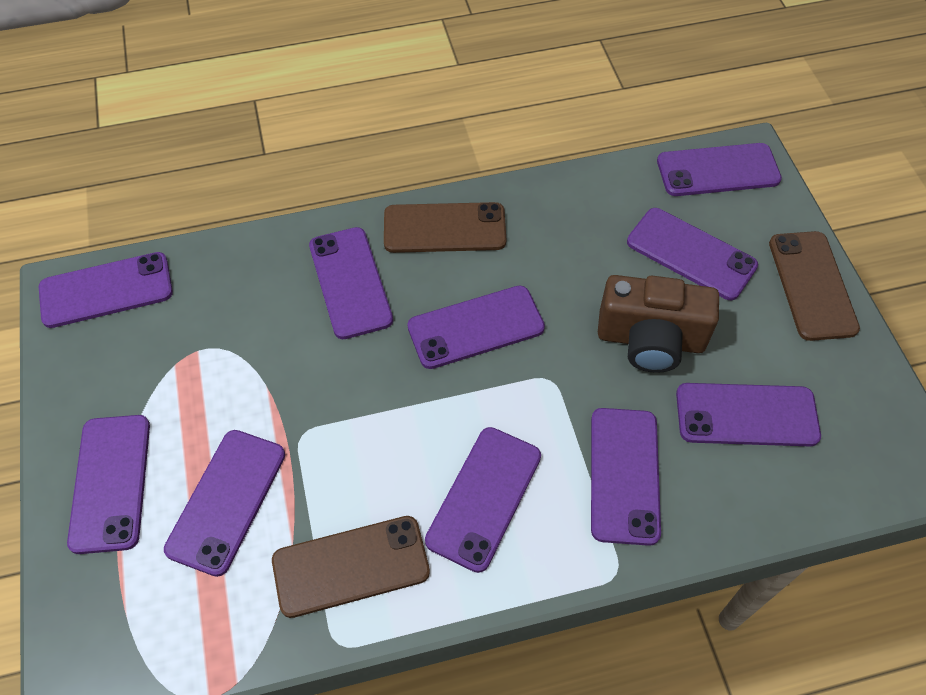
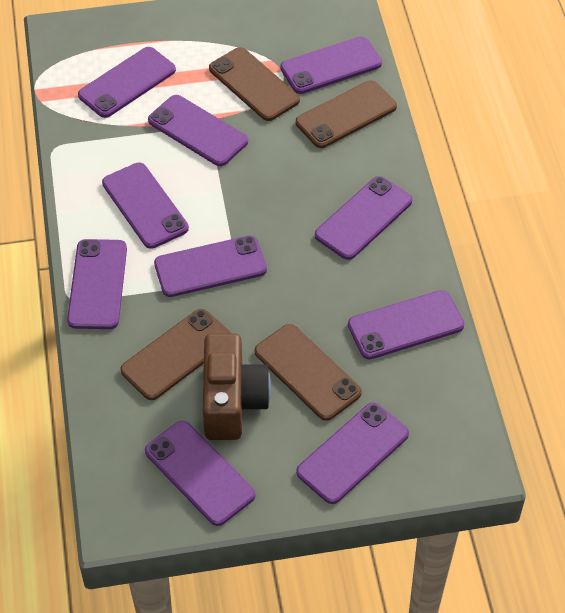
brown phone: 3 -> 4

